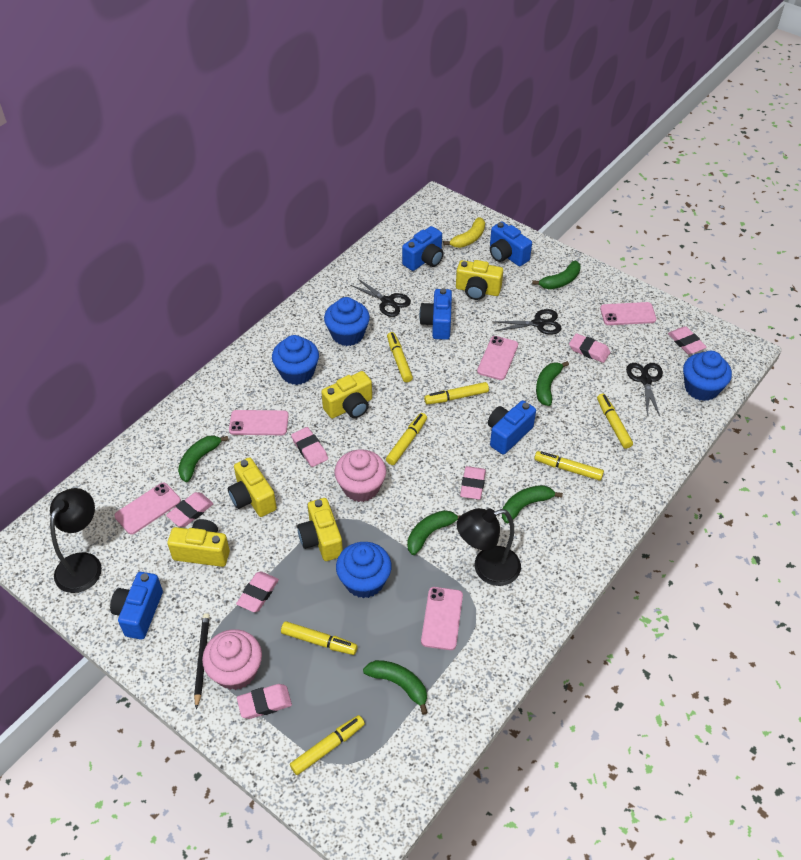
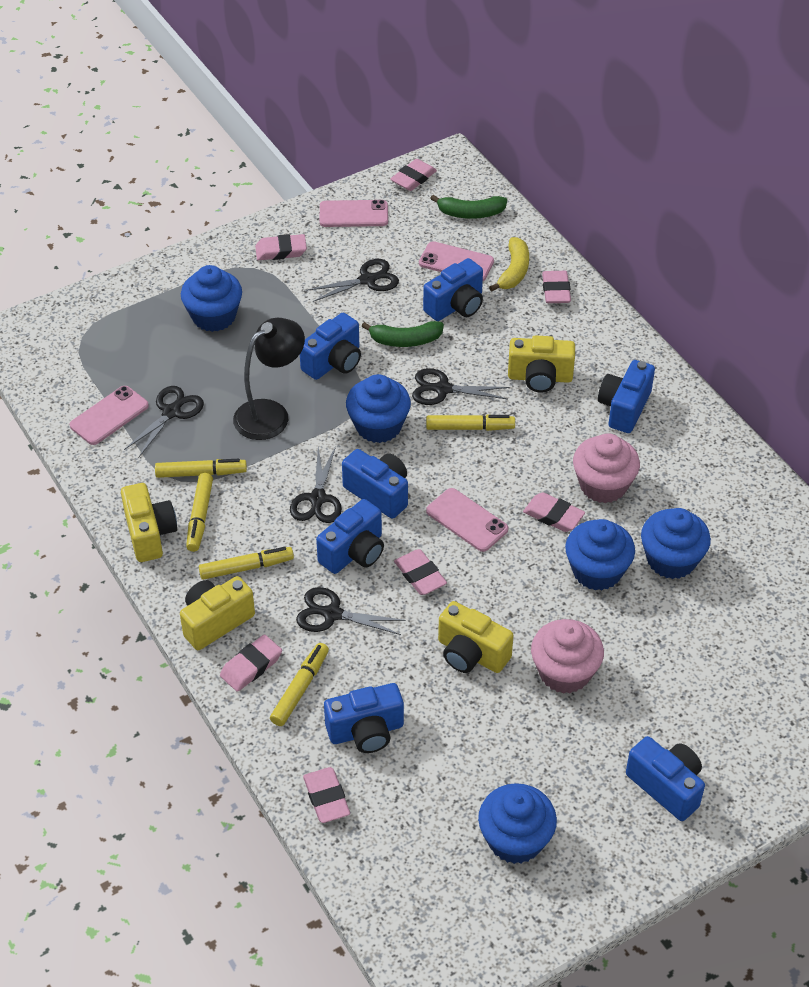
black lamp: 2 -> 1
black pencil: 1 -> 0
black scissors: 3 -> 5
blue camera: 5 -> 7
blue cupcake: 4 -> 5
green banana: 6 -> 2
pink phone: 5 -> 4
yellow camera: 5 -> 4
yellow marker: 7 -> 5

